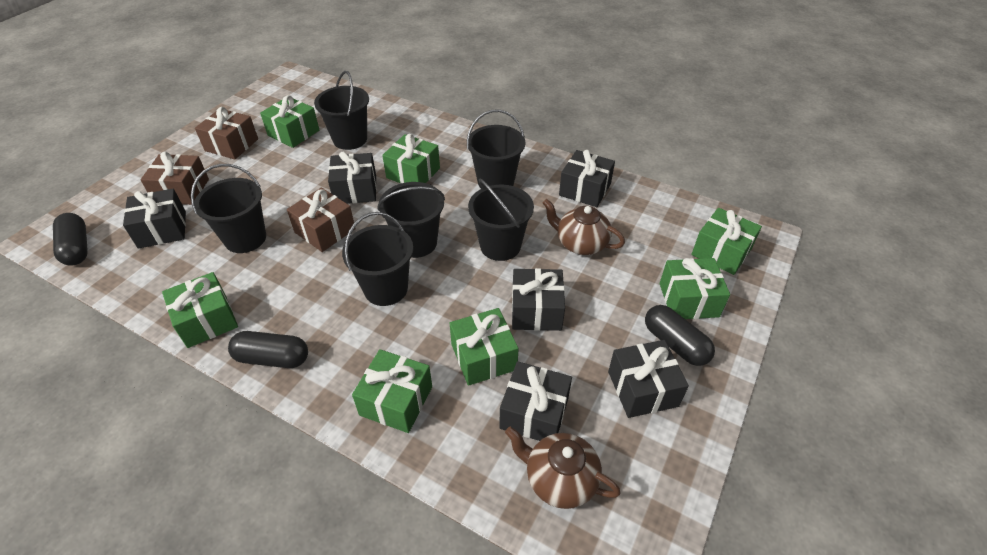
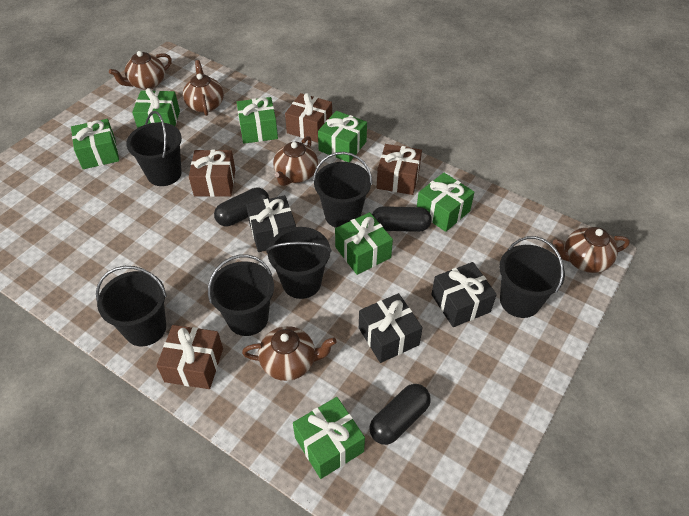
black gift: 6 -> 3
brown gift: 3 -> 4
brown teapot: 2 -> 5

